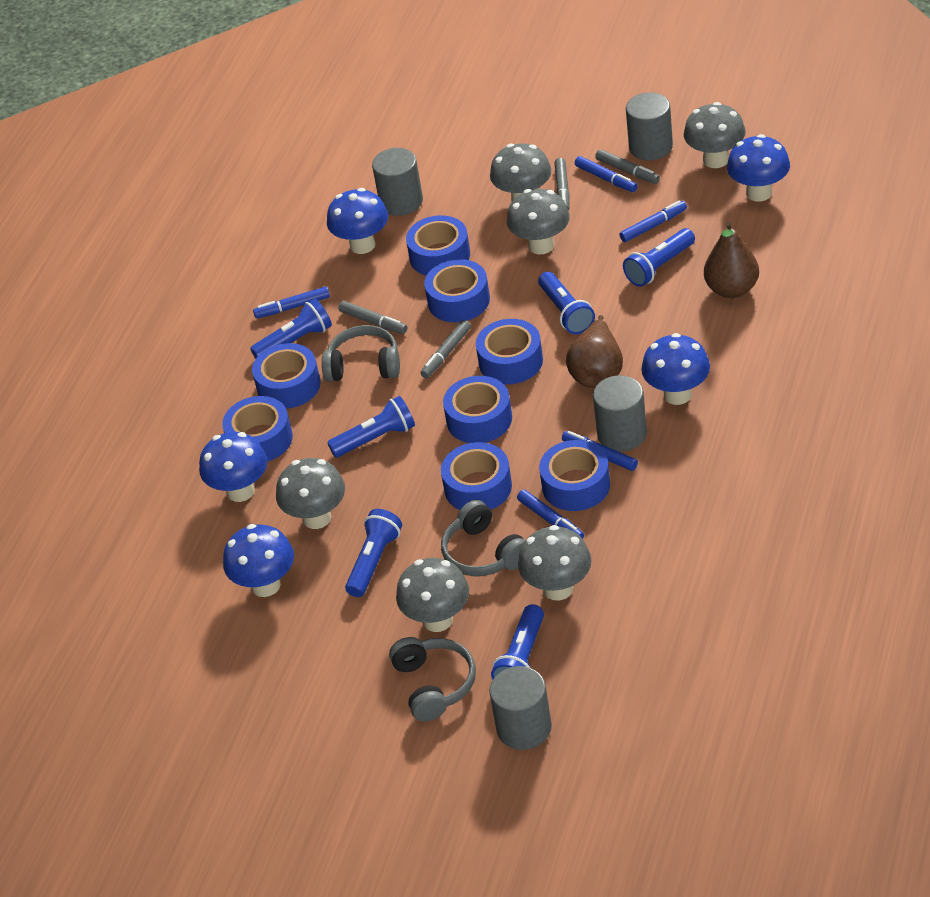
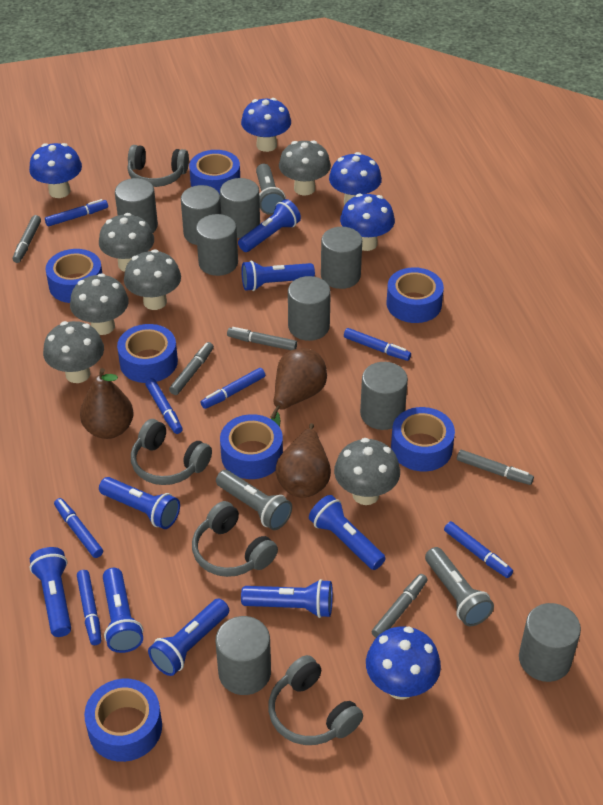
blue flashlight: 6 -> 8
blue marker: 5 -> 7
blue tape: 8 -> 7
brown pear: 2 -> 3
grey cylinder: 4 -> 9
grey flashlight: 0 -> 3
grey headphones: 3 -> 4
grey marker: 4 -> 5

